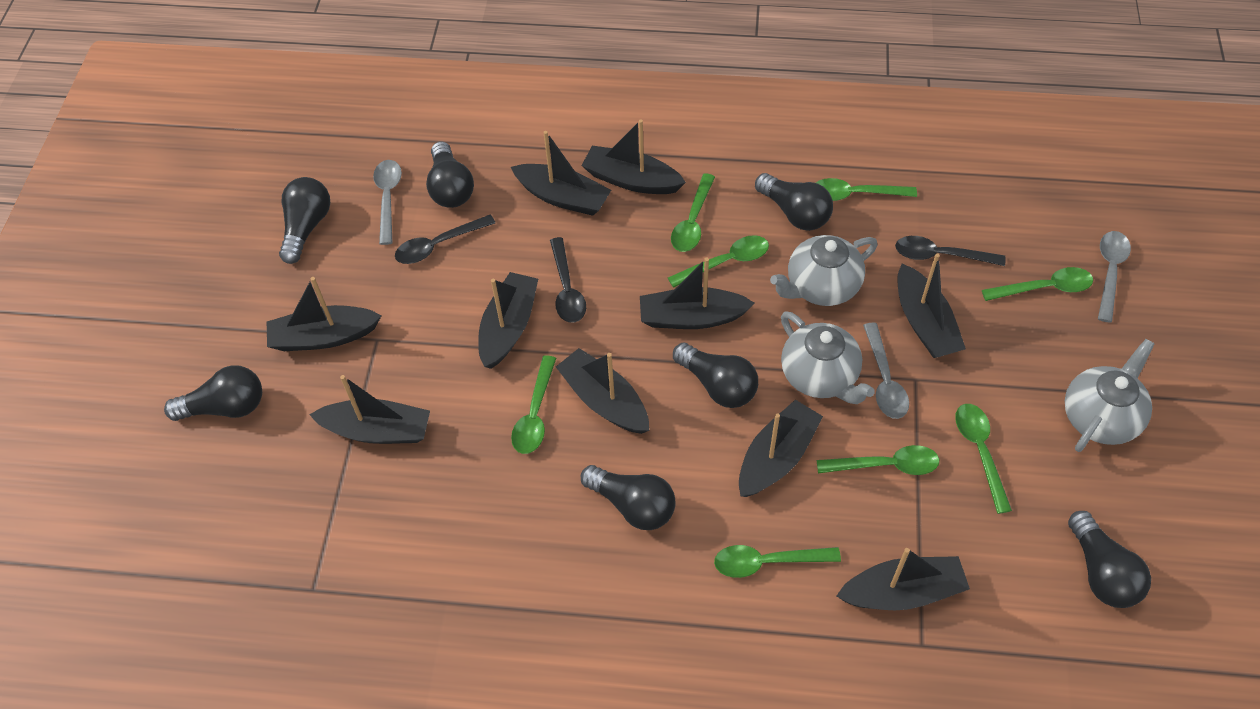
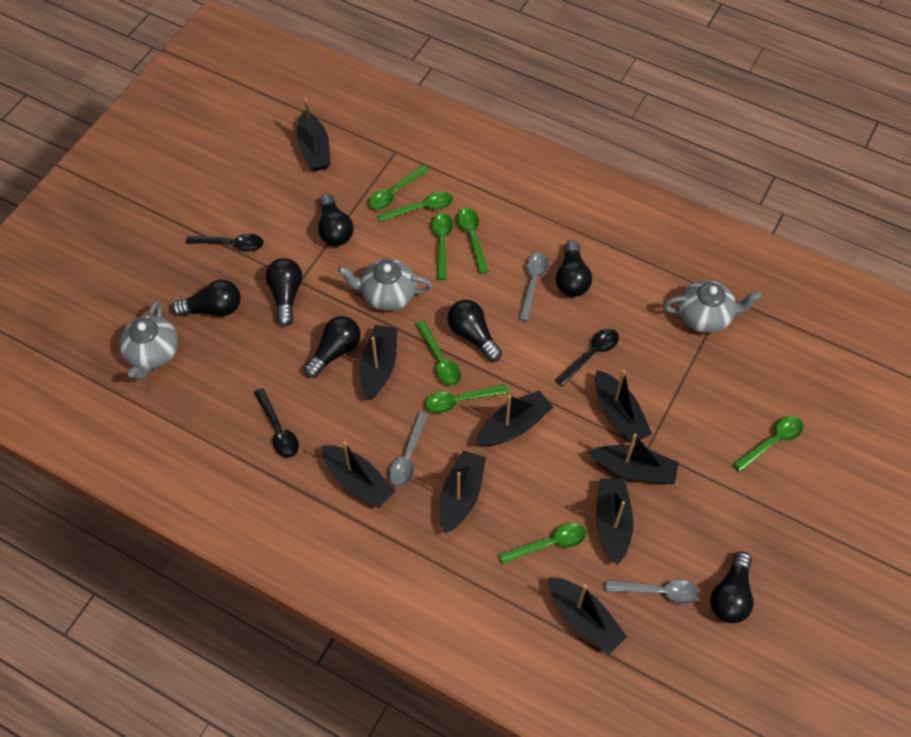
black boat: 10 -> 9

